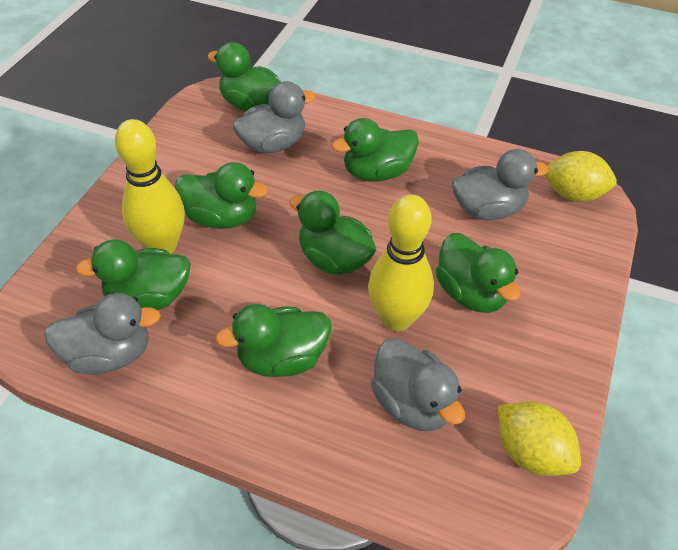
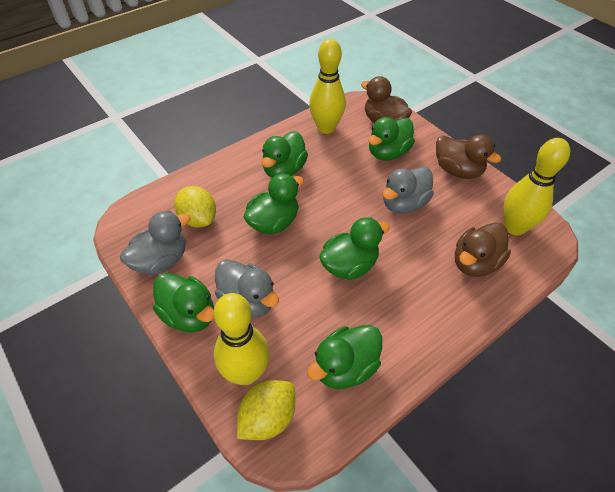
brown duck: 0 -> 3
green duck: 7 -> 6
grey duck: 4 -> 3
yellow bowling pin: 2 -> 3

